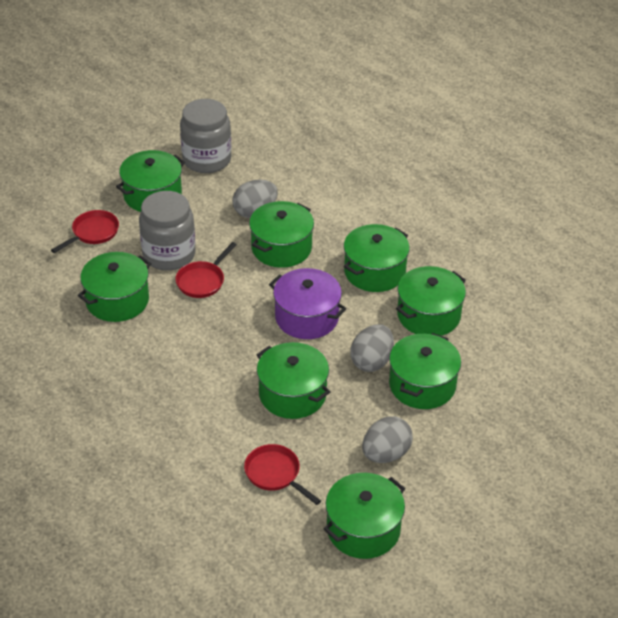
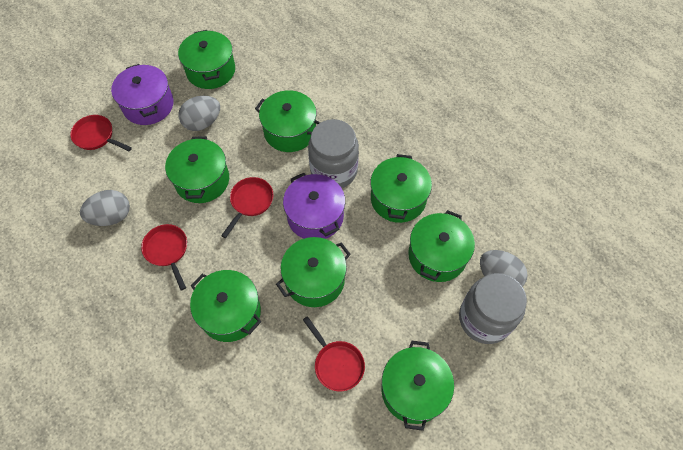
purple pot: 1 -> 2
red pan: 3 -> 4

